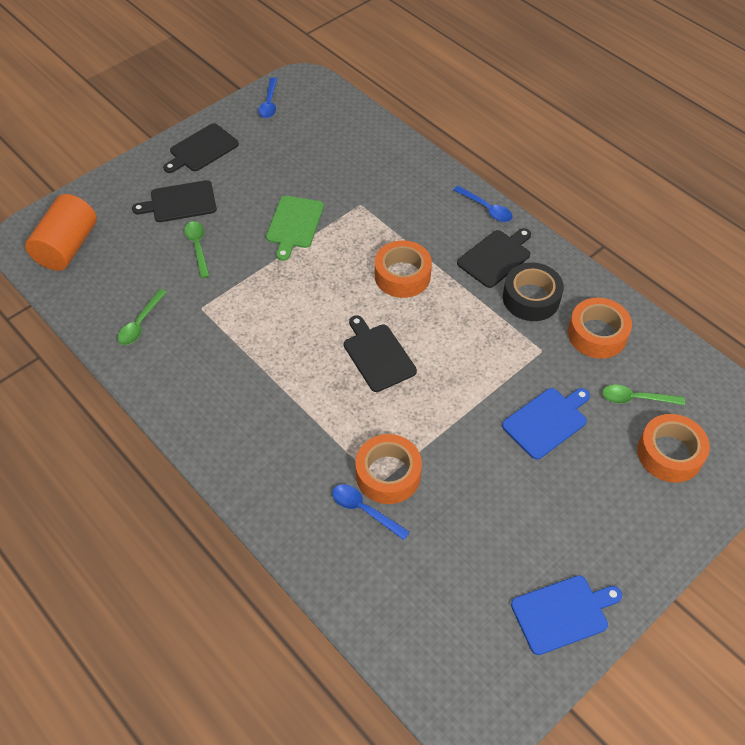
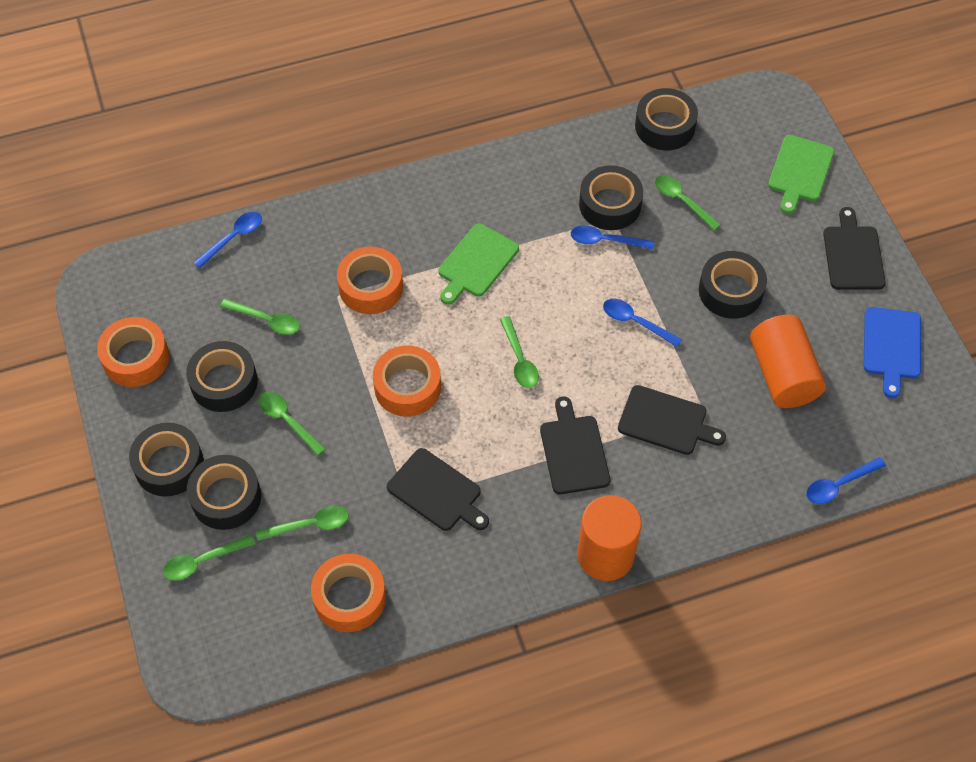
black tape: 1 -> 6
blue cutting board: 2 -> 1
blue spoon: 3 -> 4
green cutting board: 1 -> 2
green spoon: 3 -> 6
orange cylinder: 1 -> 2

